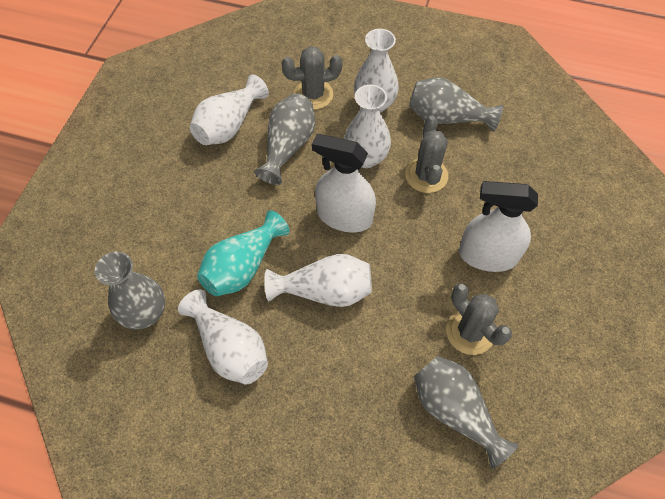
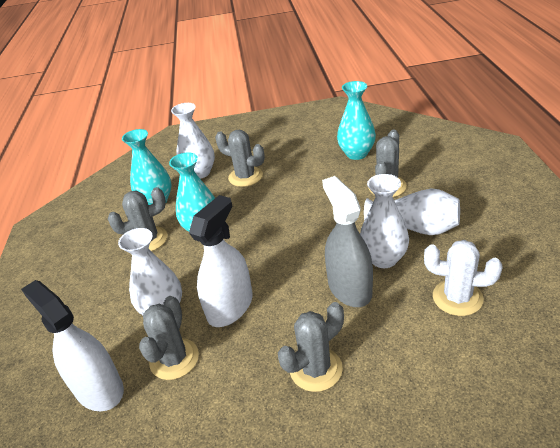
grey cactus: 3 -> 5
grey spray bottle: 0 -> 1
grey vase: 4 -> 0
turquoise vase: 1 -> 3
white cactus: 0 -> 1
white vase: 5 -> 4

